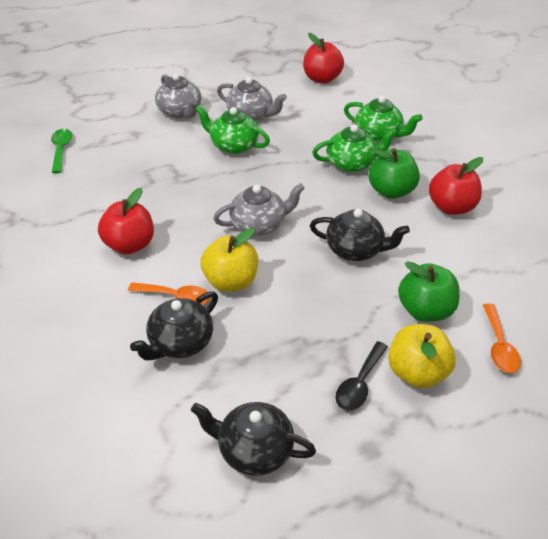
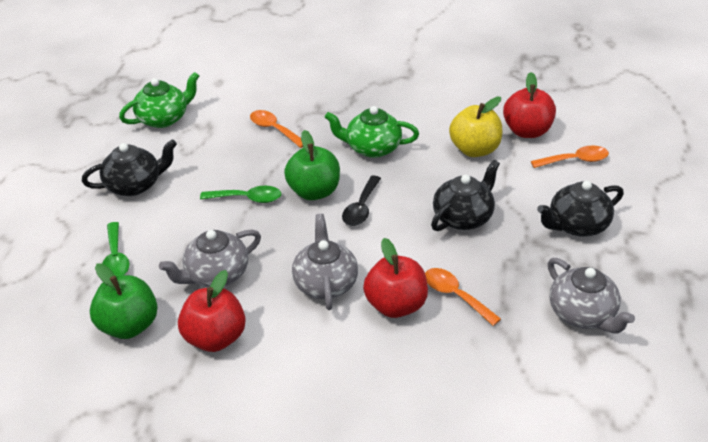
green spoon: 1 -> 2
green teapot: 3 -> 2
orange spoon: 2 -> 3
yellow apple: 2 -> 1

